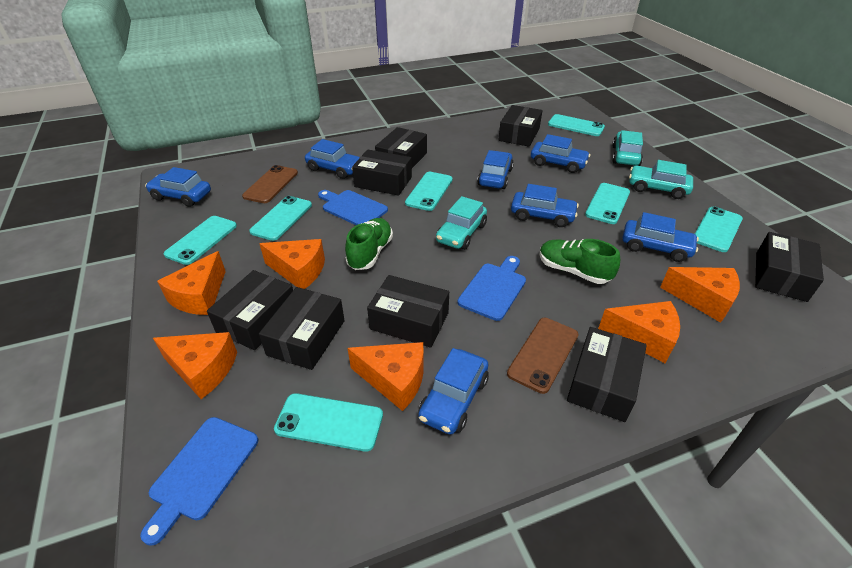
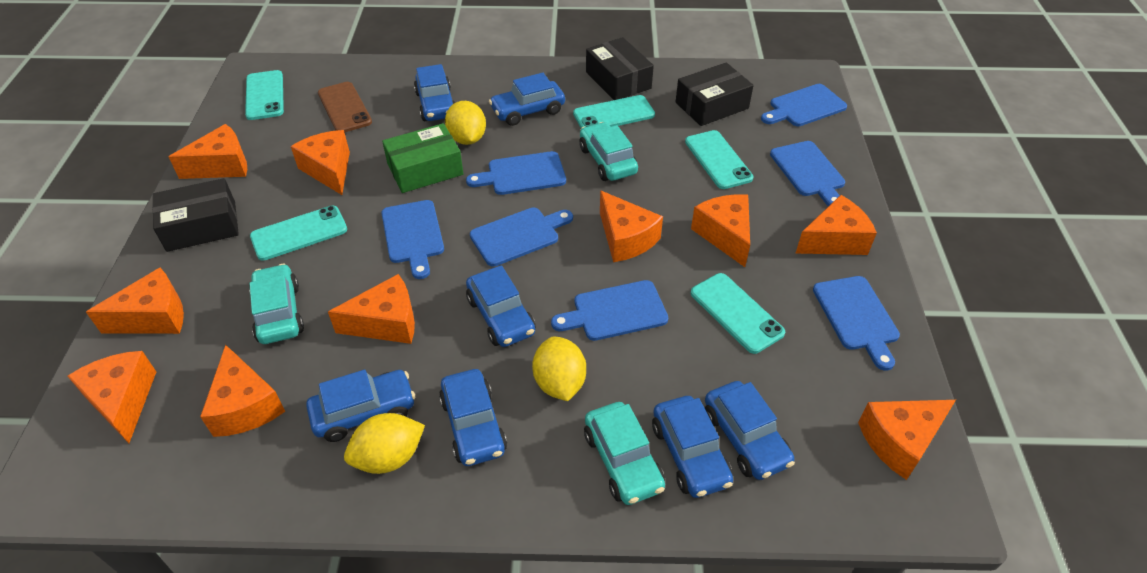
black box: 8 -> 3
blue cutting board: 3 -> 7
brown phone: 2 -> 1
green box: 0 -> 1
green shoe: 2 -> 0
orange cheese: 6 -> 10
turquoise phone: 7 -> 5
yellow lemon: 0 -> 3

